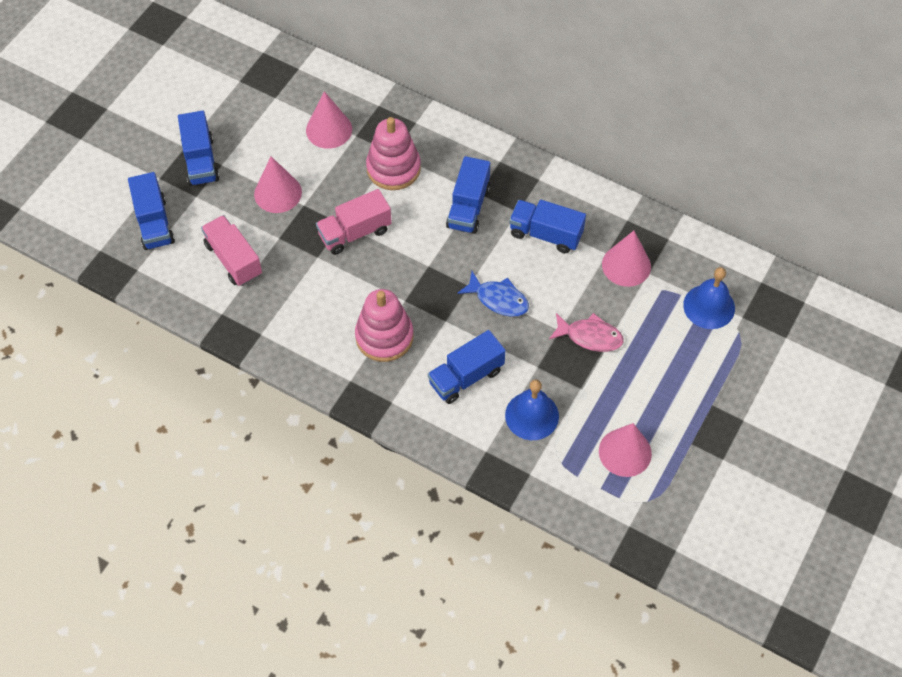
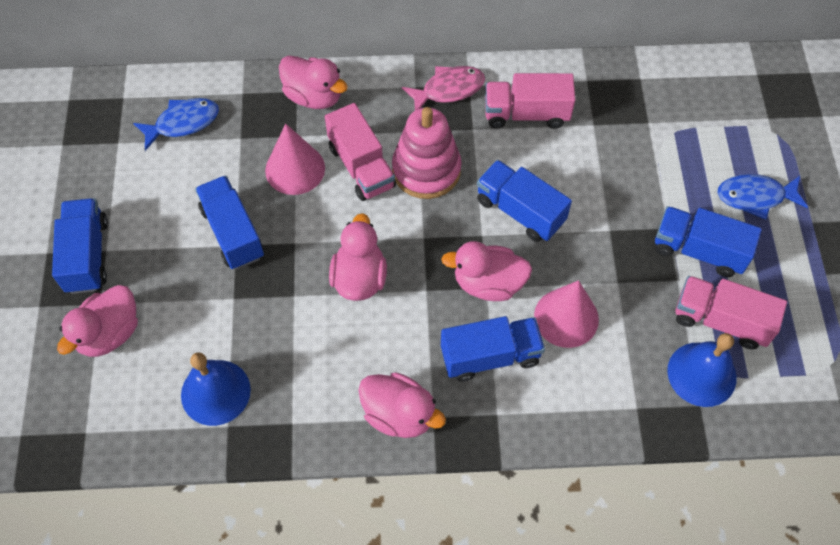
blue fish: 1 -> 2
pink cone: 4 -> 2
pink duck: 0 -> 5
pink stacking toy: 2 -> 1
pink truck: 2 -> 3

